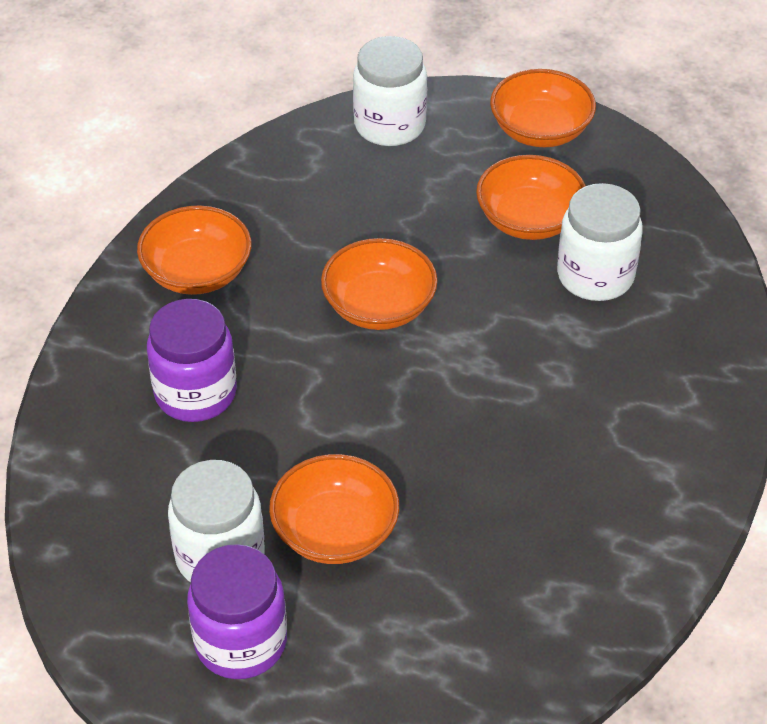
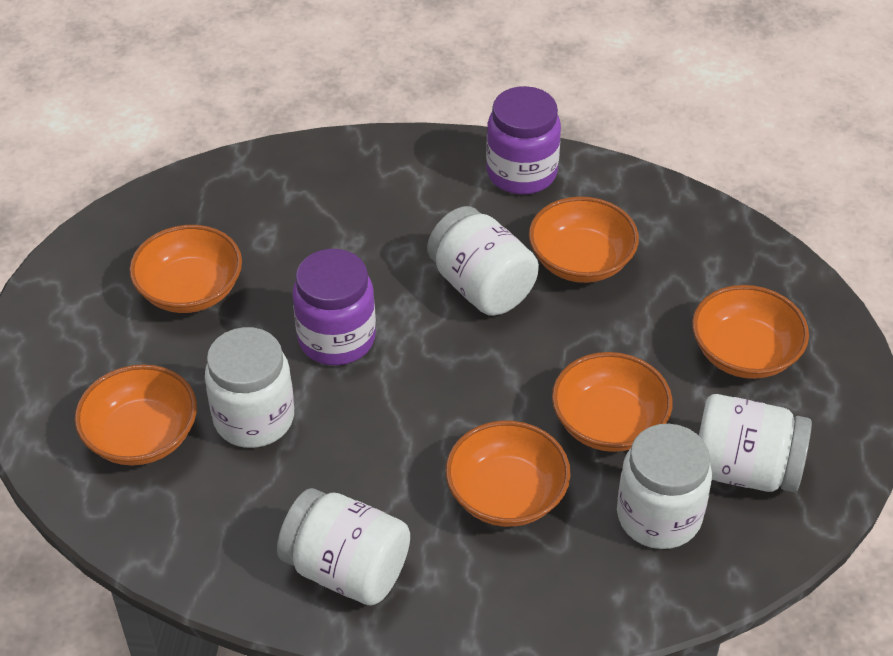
orange bowl: 5 -> 6
white jar: 3 -> 5

